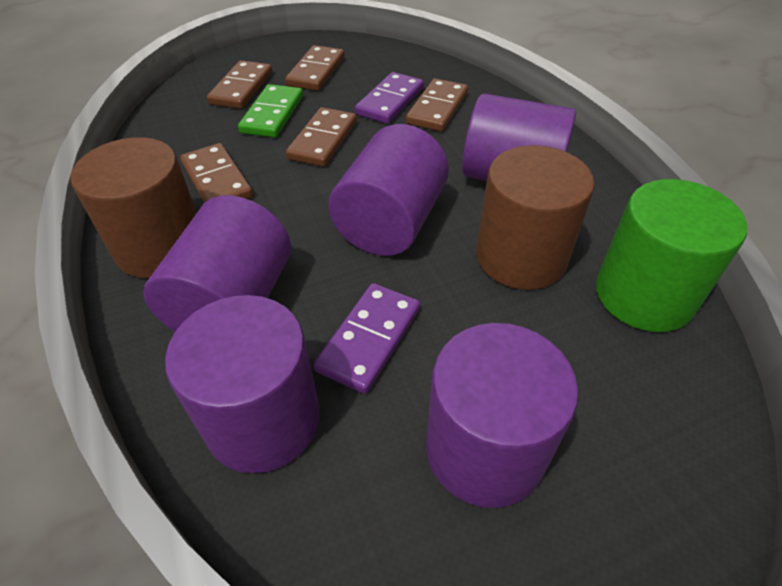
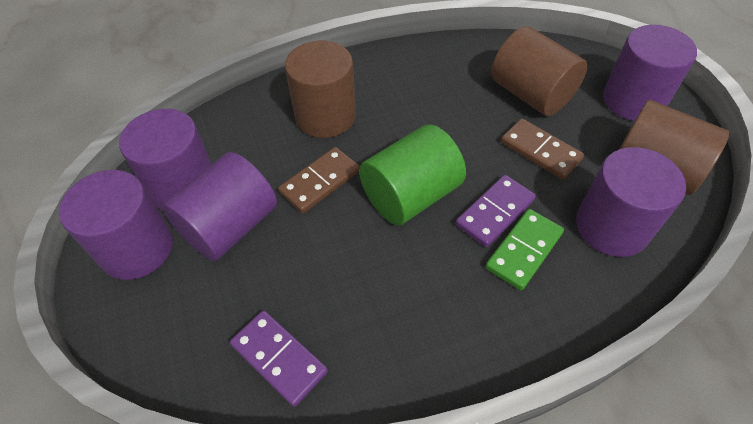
brown cylinder: 2 -> 3
brown domino: 5 -> 2

